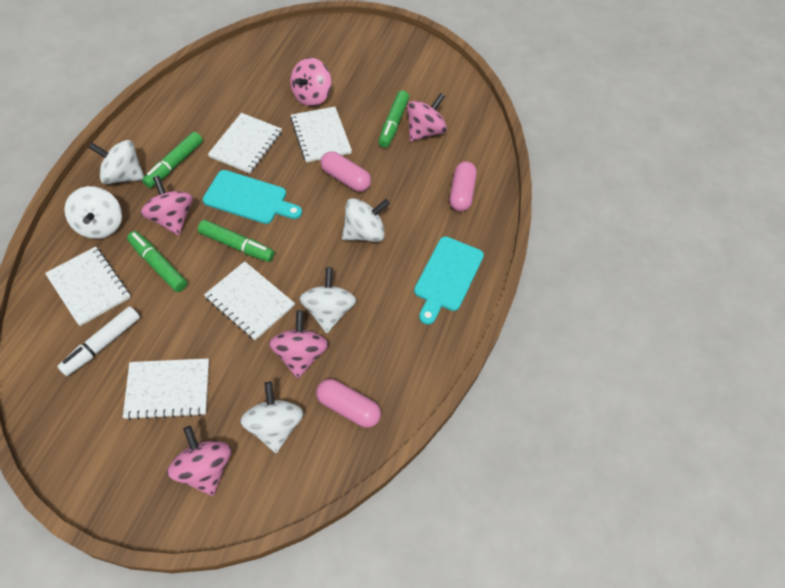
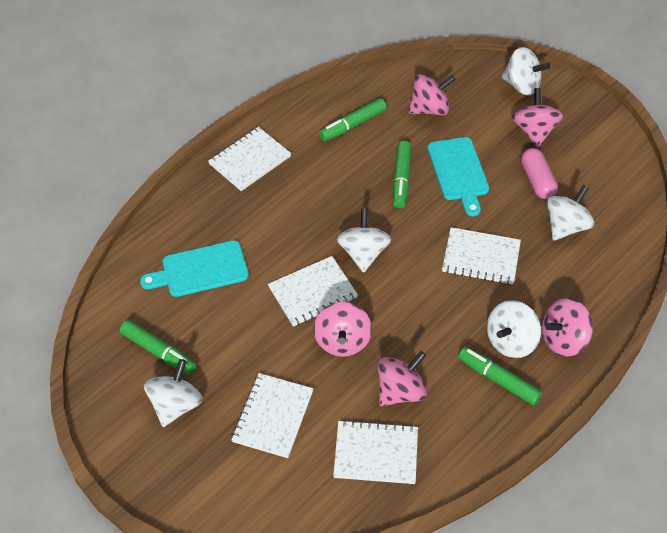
pink capsule: 3 -> 1
white marker: 1 -> 0

